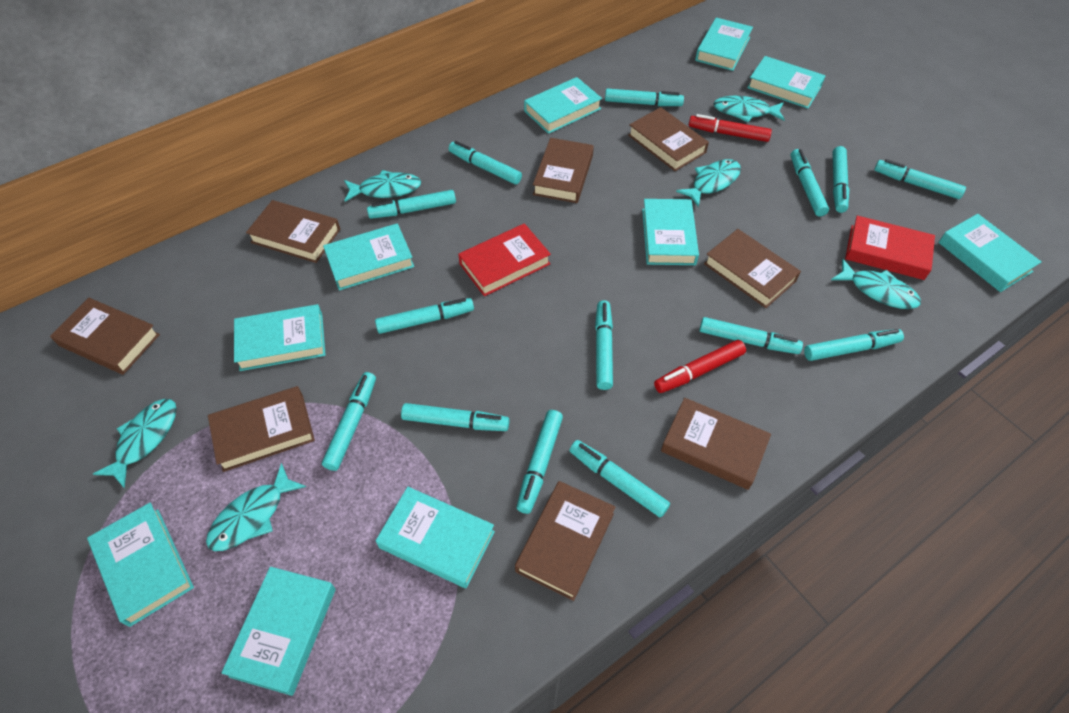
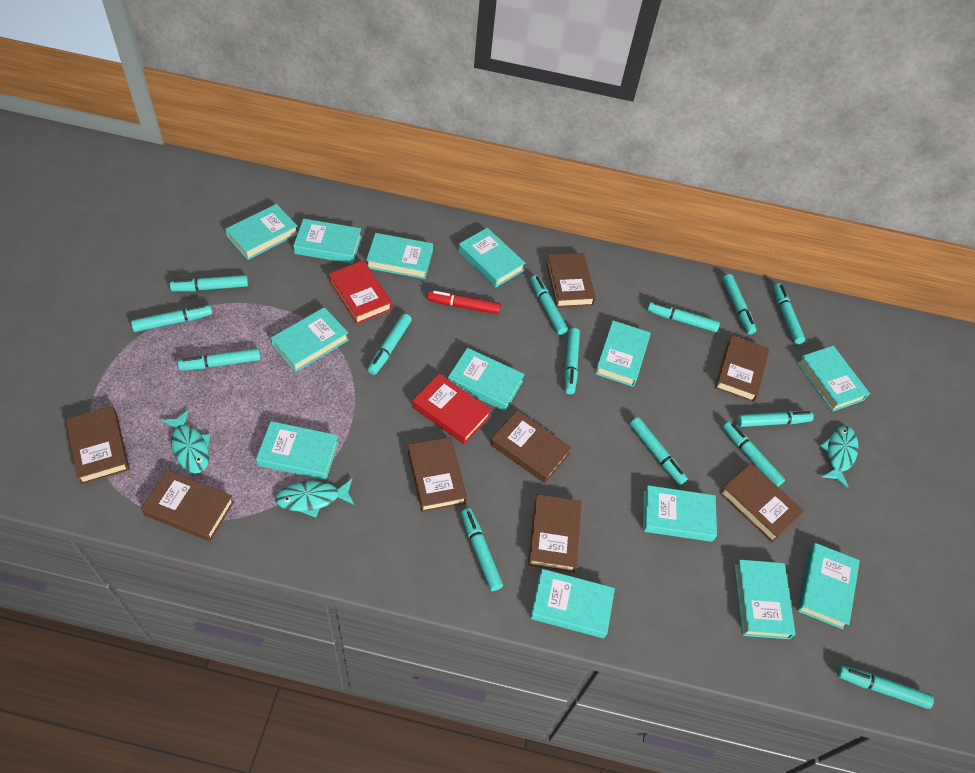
red marker: 2 -> 1
turquoise book: 10 -> 13
turquoise fish: 6 -> 3

